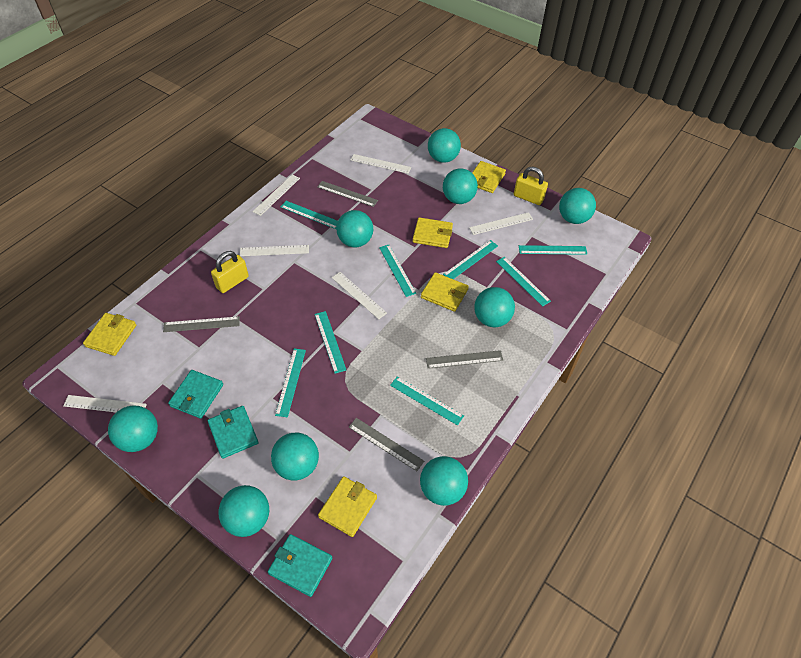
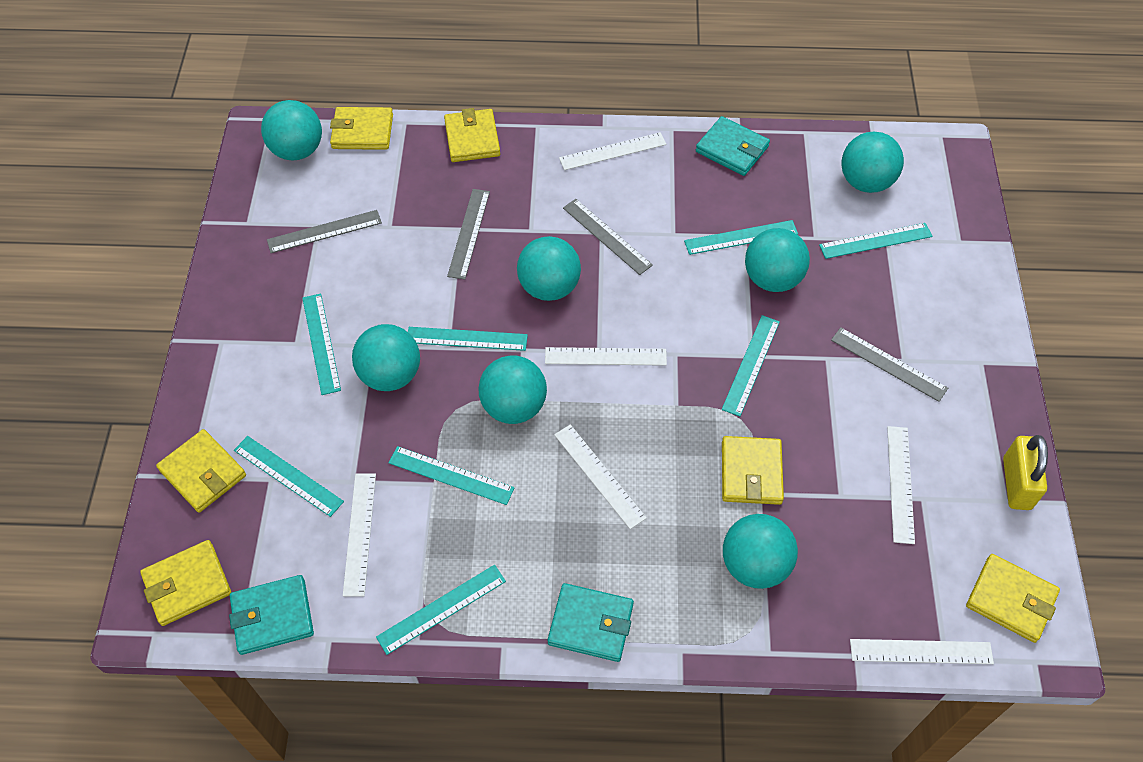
turquoise ball: 9 -> 7
yellow padlock: 2 -> 1
yellow wallet: 5 -> 6

